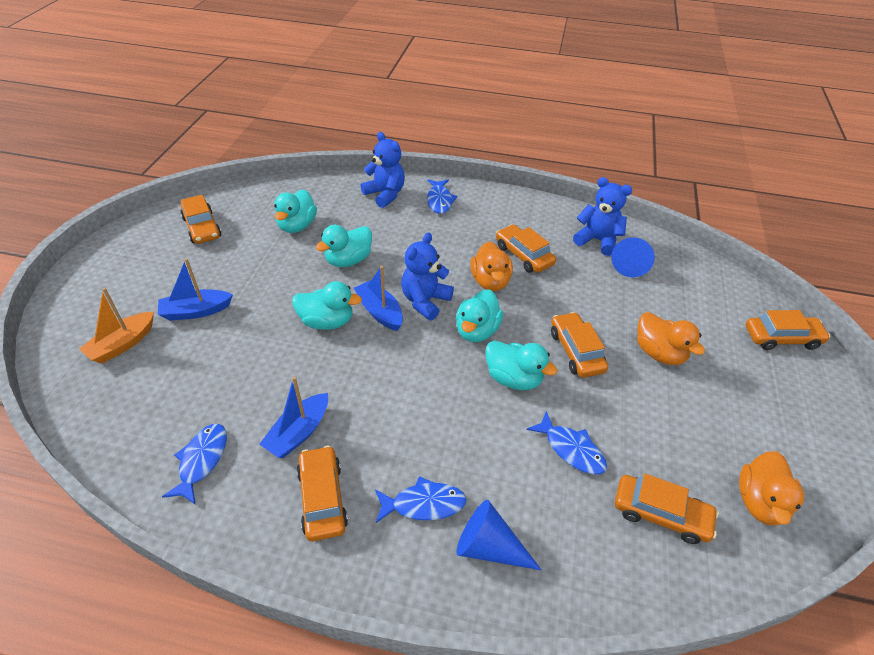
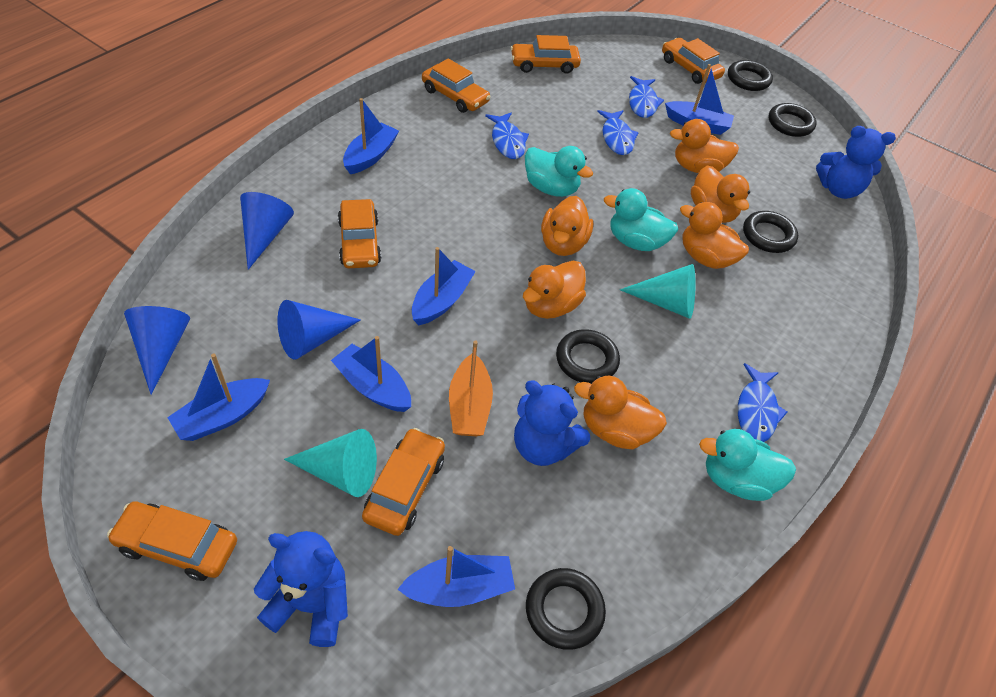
black ring: 0 -> 5
blue boat: 3 -> 6
blue cone: 2 -> 3
orange duck: 3 -> 6
turquoise cone: 0 -> 2
turquoise duck: 5 -> 3

